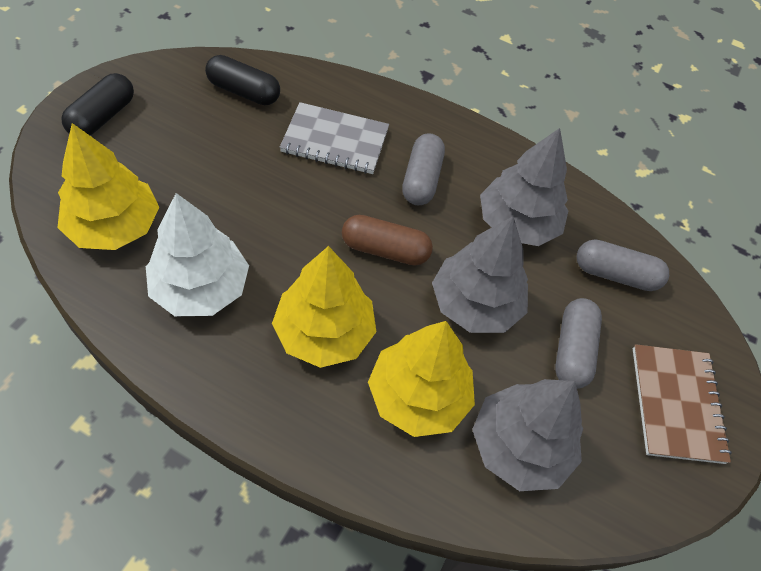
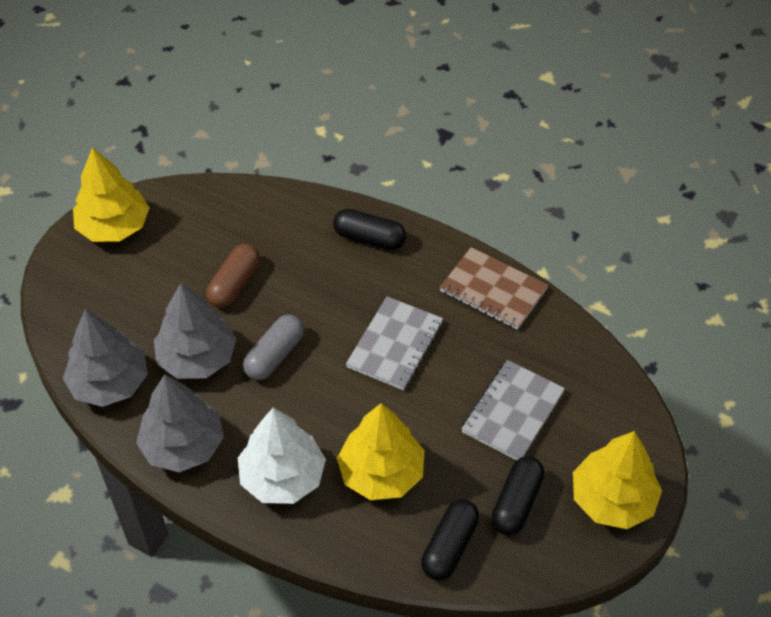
black capsule: 2 -> 3
grey capsule: 3 -> 1
grey notebook: 1 -> 2

